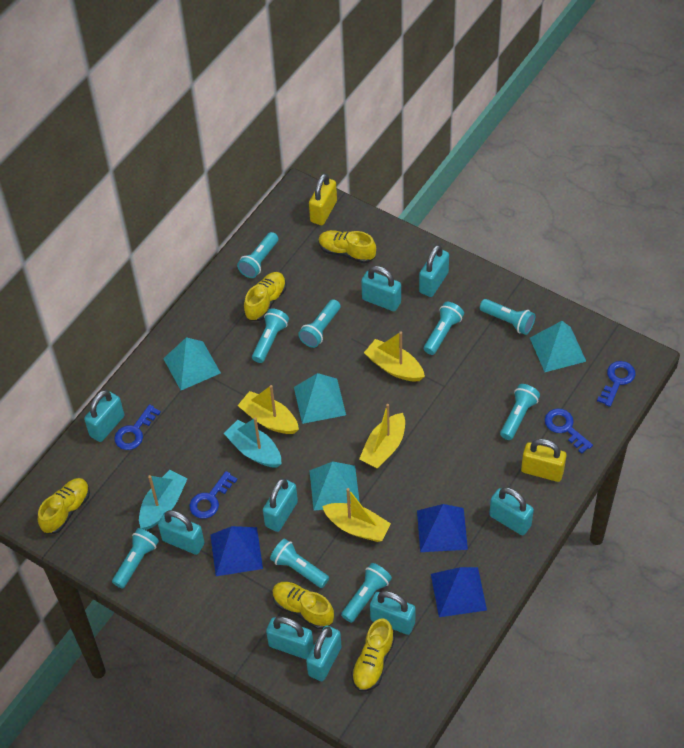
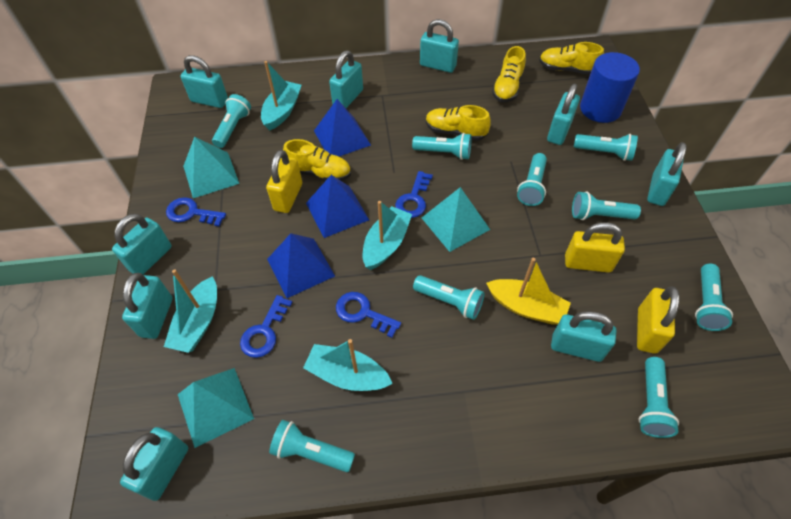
blue cylinder: 0 -> 1
turquoise boat: 2 -> 4
turquoise pyramid: 4 -> 3
yellow boat: 4 -> 1
yellow padlock: 2 -> 3
yellow shoe: 5 -> 4

